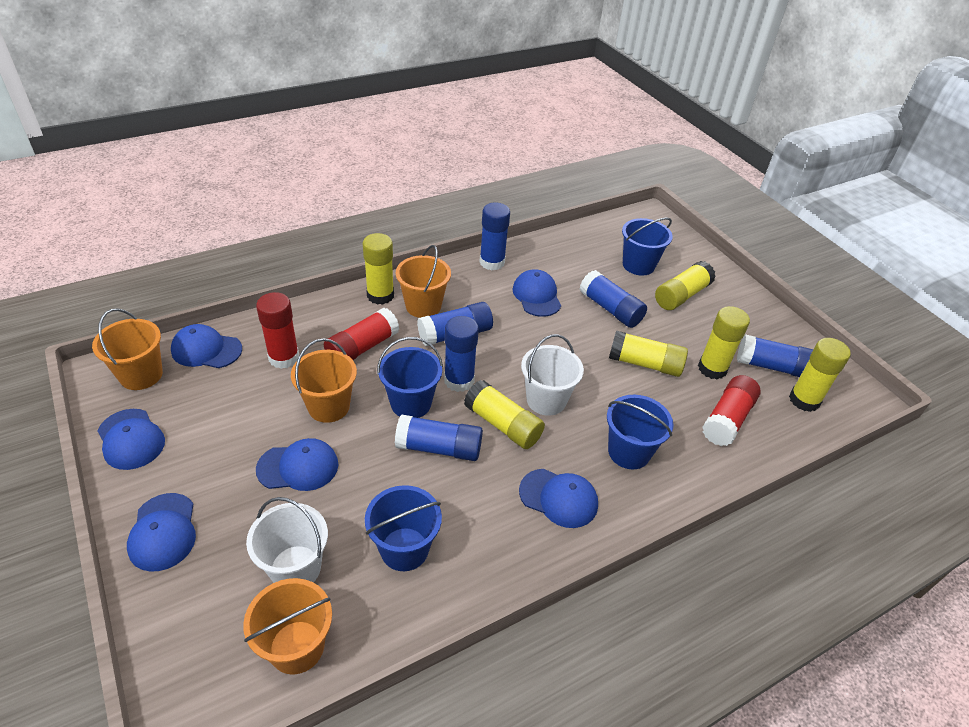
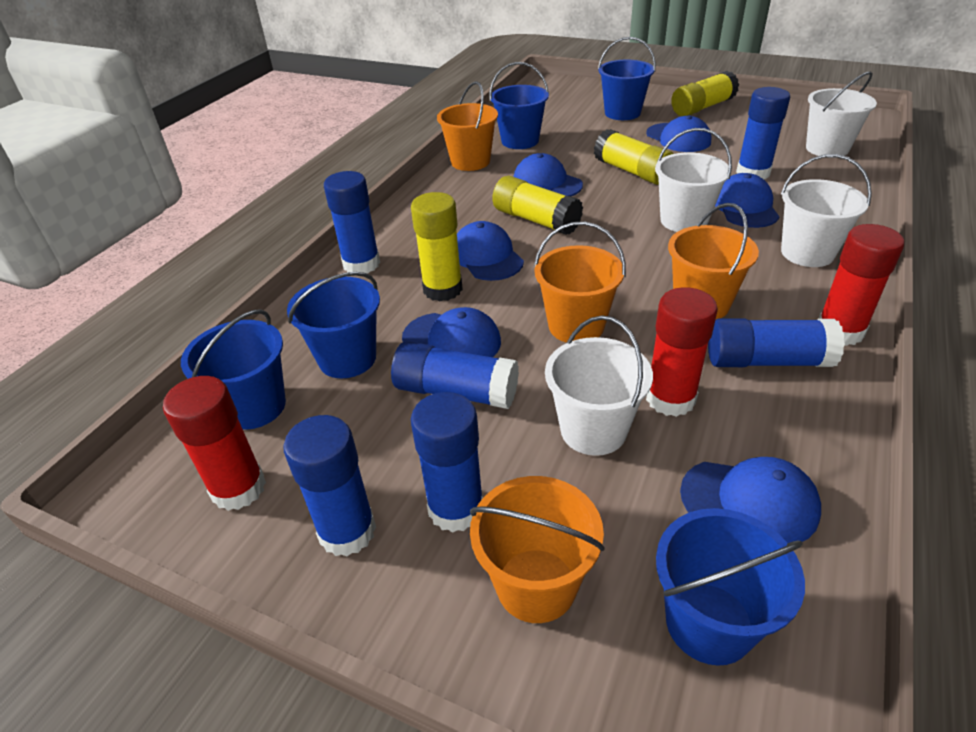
blue bucket: 4 -> 5
white bucket: 2 -> 4
yellow glue stick: 6 -> 4

